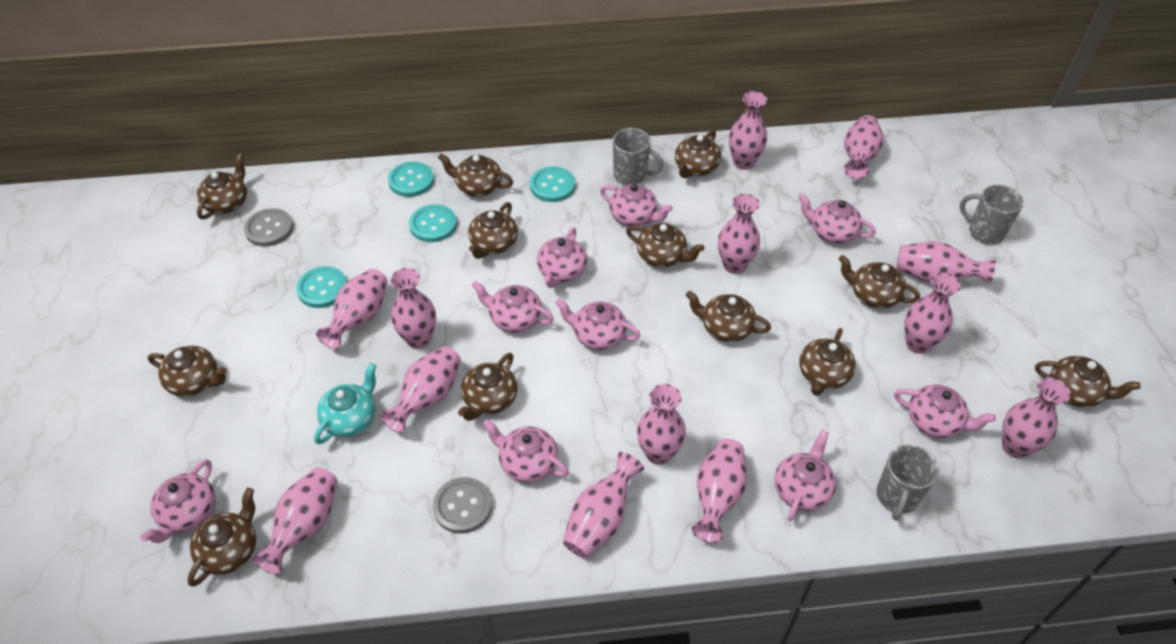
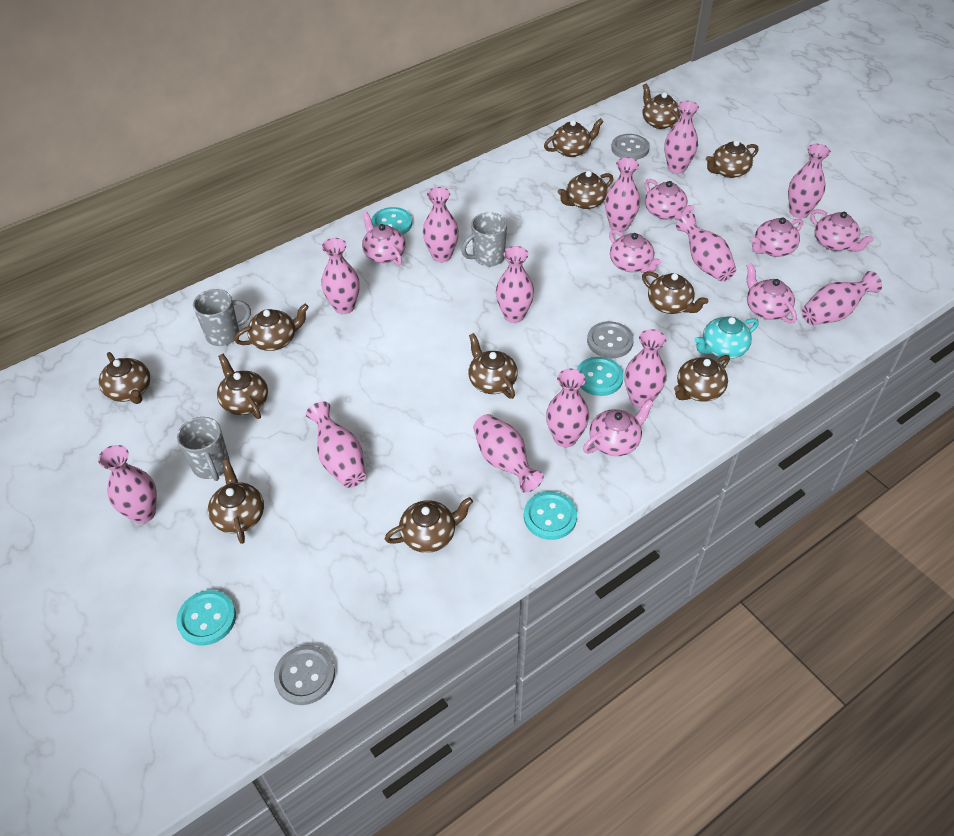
grey button: 2 -> 3
pink teapot: 9 -> 7

